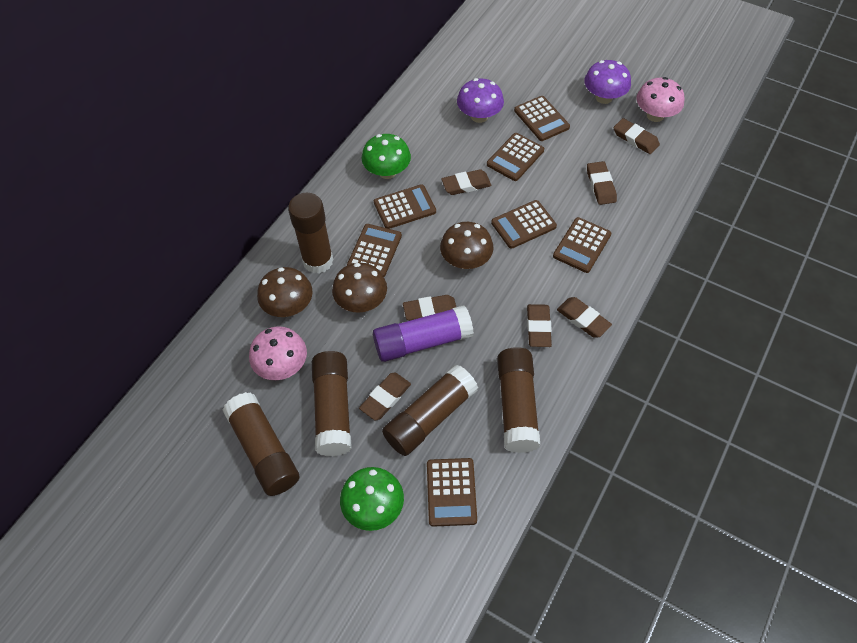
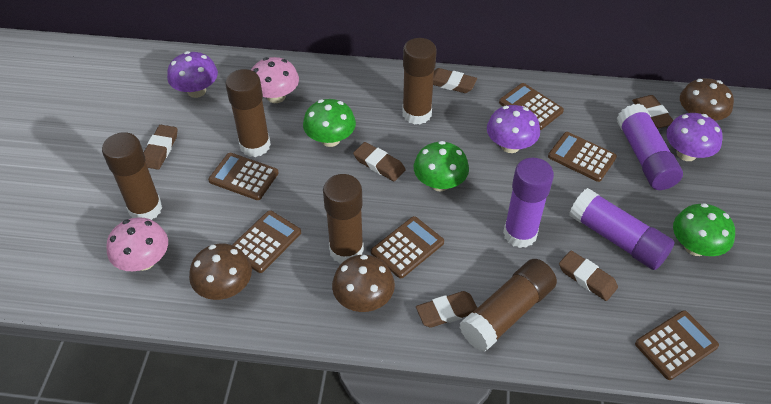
brown calculator: 7 -> 6
brown eraser: 7 -> 6
green mushroom: 2 -> 3
purple glue stick: 1 -> 3
purple mushroom: 2 -> 3

